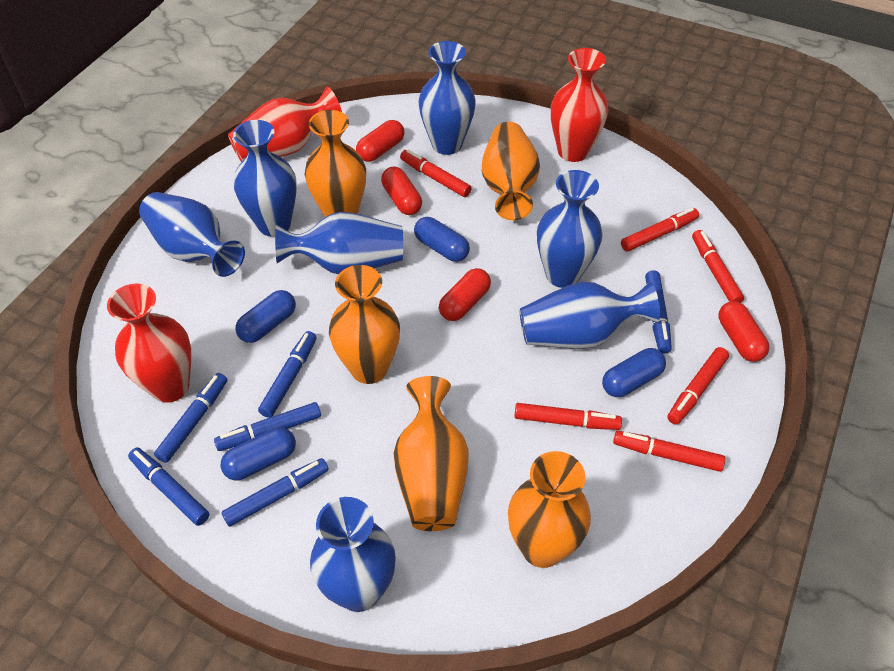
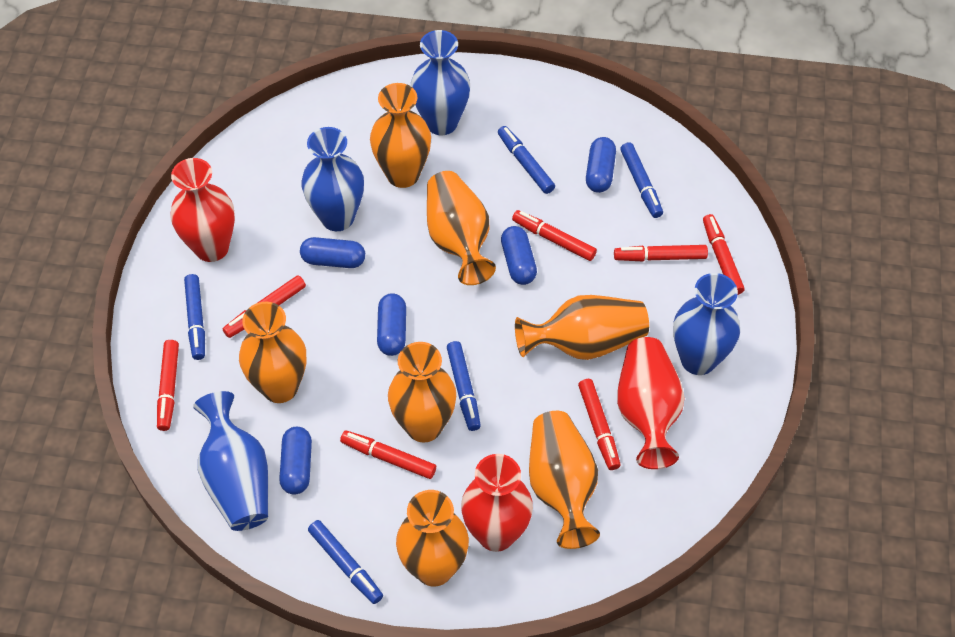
blue capsule: 4 -> 5
blue marker: 6 -> 5
blue vase: 7 -> 4
orange vase: 5 -> 7
red capsule: 4 -> 0
red marker: 6 -> 7

